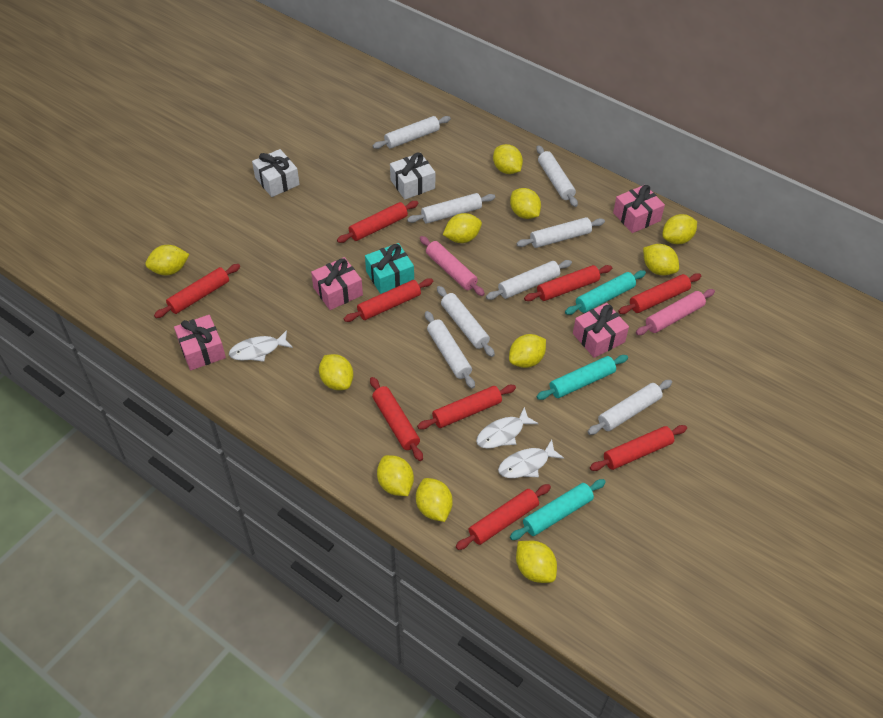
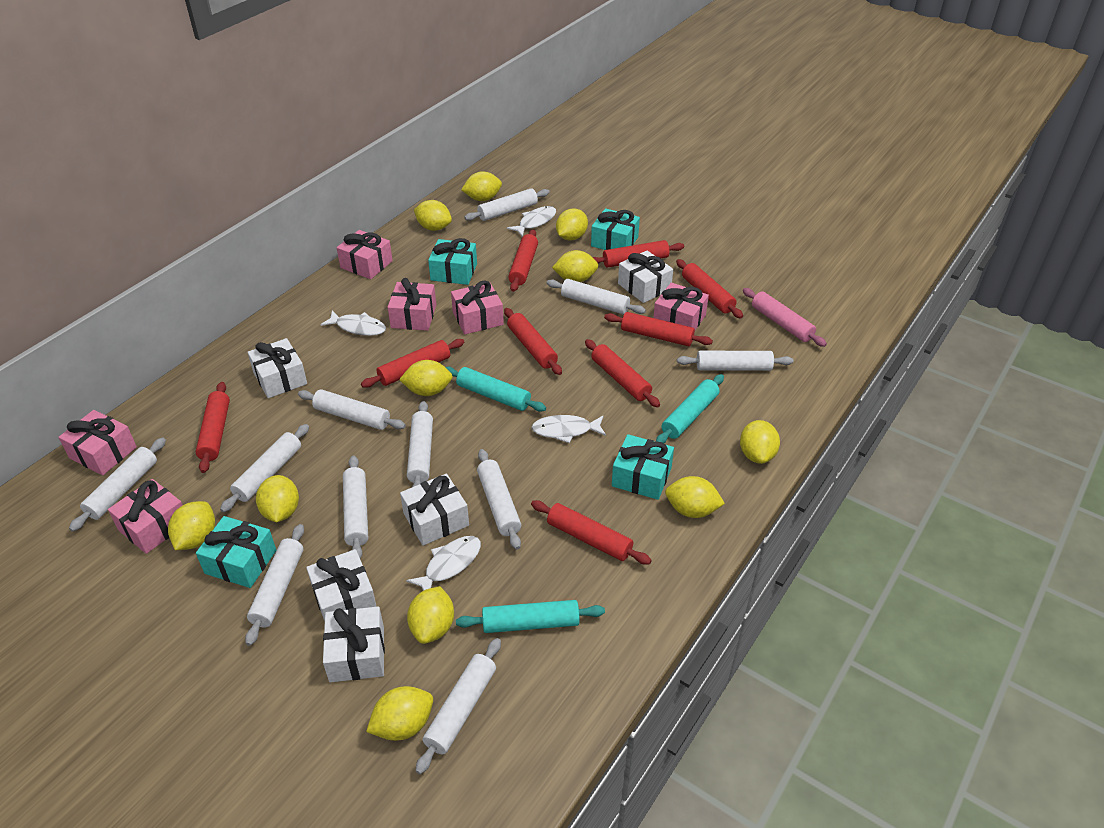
pink gift: 4 -> 6
pink rolling pin: 2 -> 1
turquoise gift: 1 -> 4
white fish: 3 -> 4
white gift: 2 -> 5
white rolling pin: 8 -> 11

